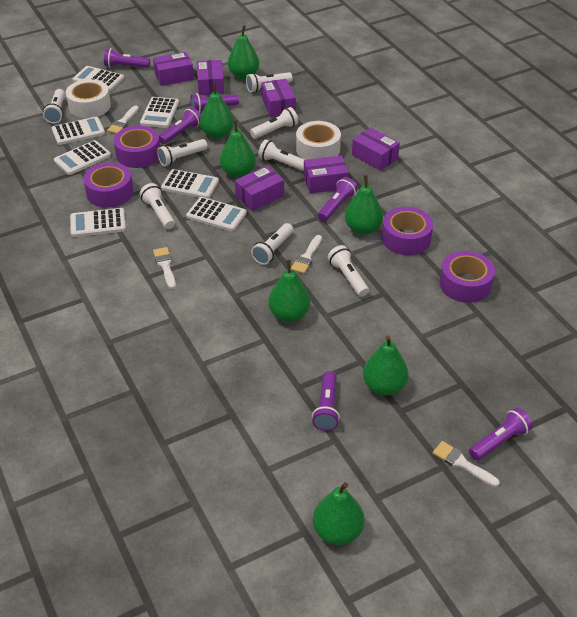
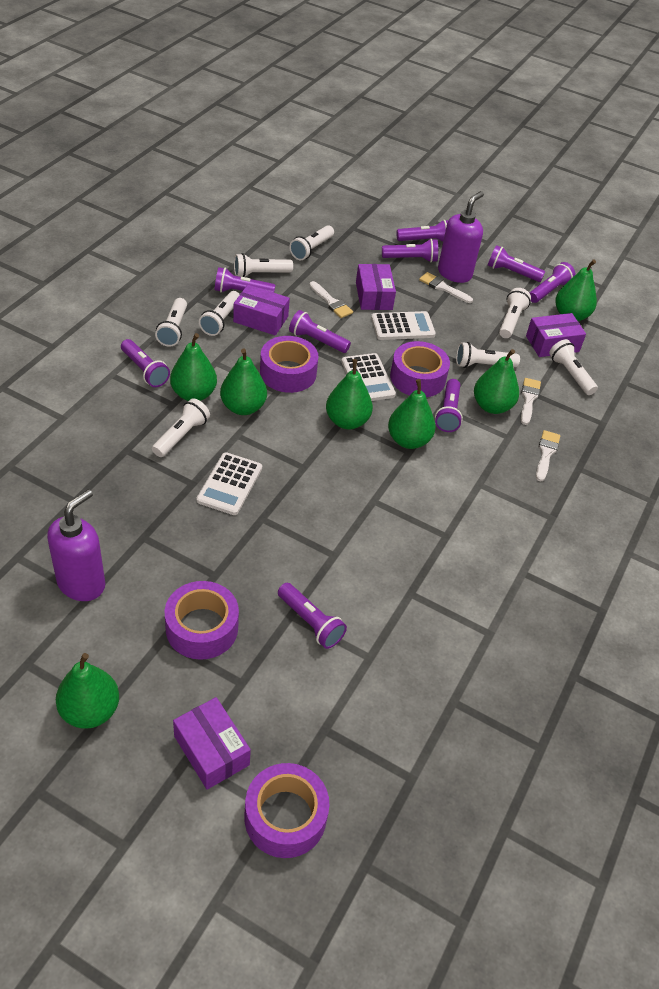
purple box: 6 -> 4
purple flashlight: 6 -> 9
purple soap dispenser: 0 -> 2
white calculator: 7 -> 3
white tape: 2 -> 0

